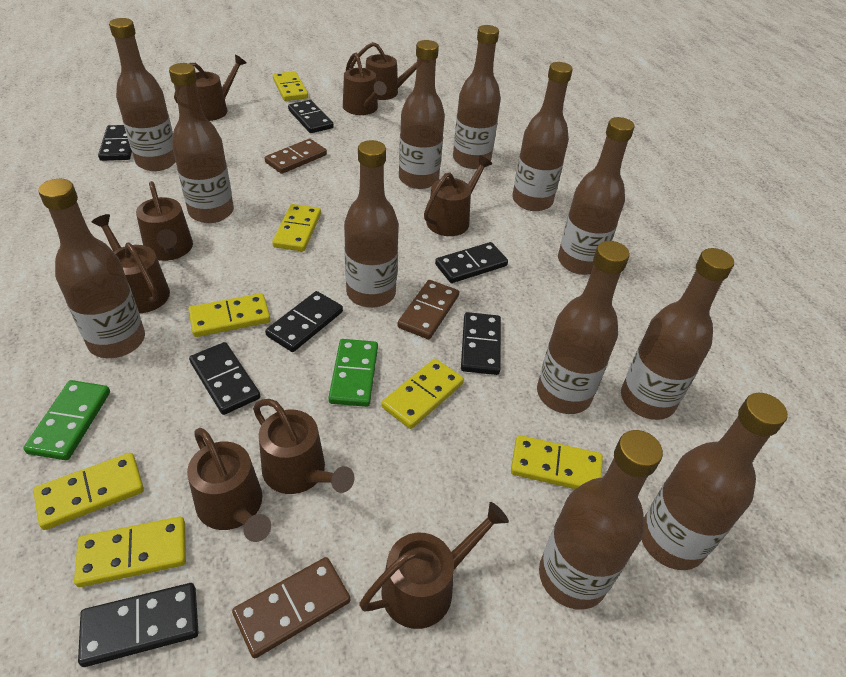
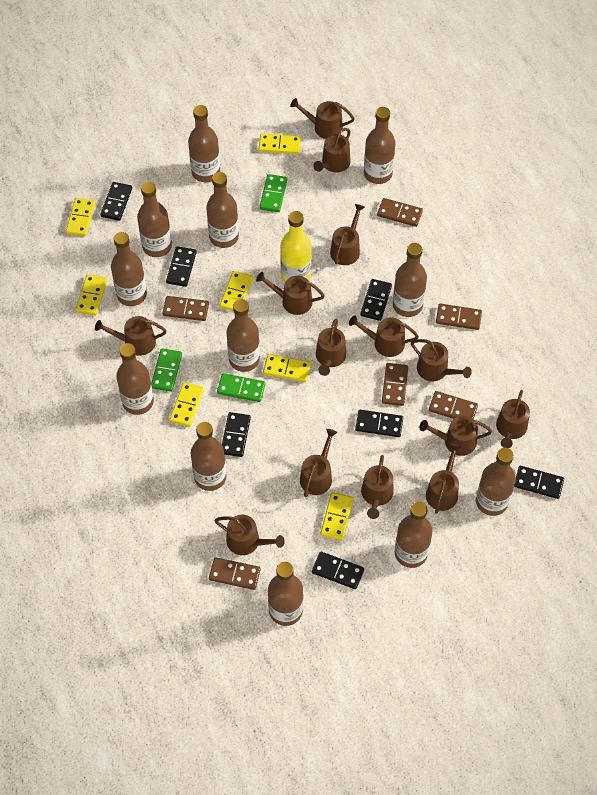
brown domino: 3 -> 6
brown watering can: 9 -> 14
green domino: 2 -> 3
yellow bottle: 0 -> 1

